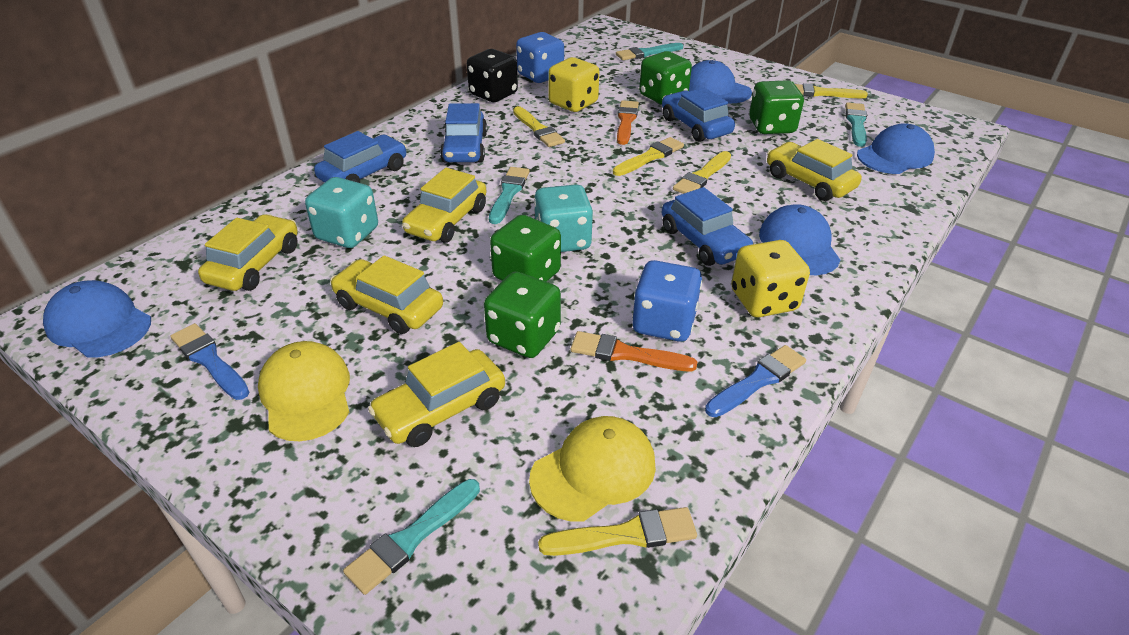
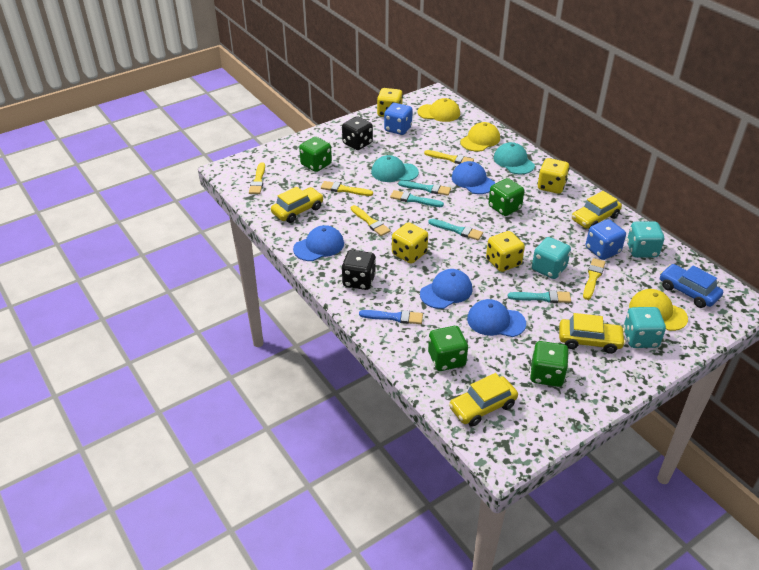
black dice: 1 -> 2
blue brush: 2 -> 1
blue car: 4 -> 1
orange brush: 2 -> 0
turquoise cap: 0 -> 2
turquoise dice: 2 -> 3
yellow cap: 2 -> 3
yellow car: 5 -> 4
yellow dice: 2 -> 4

